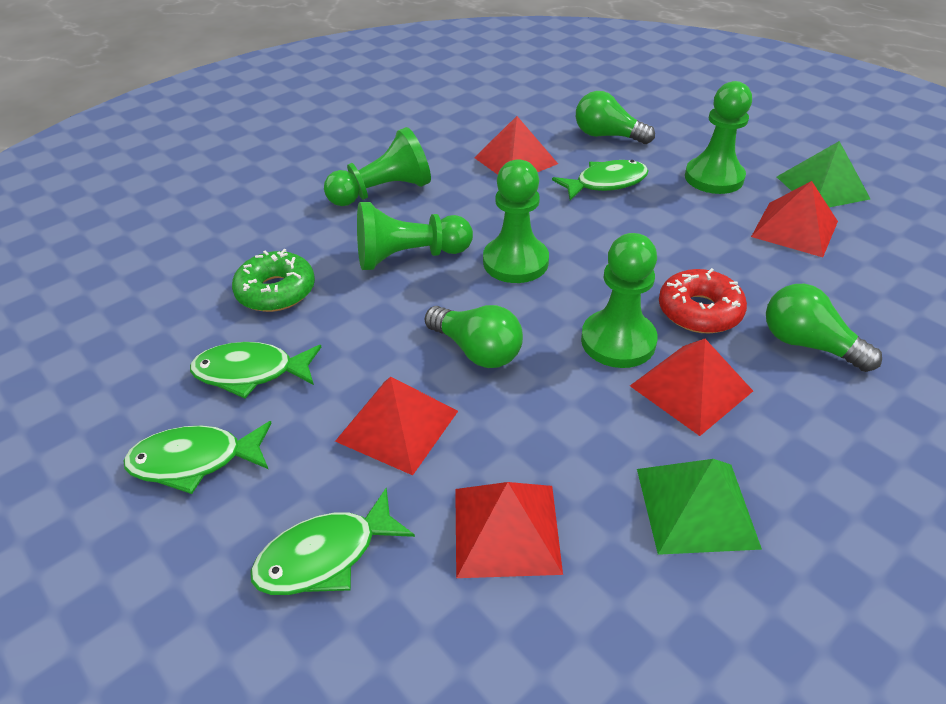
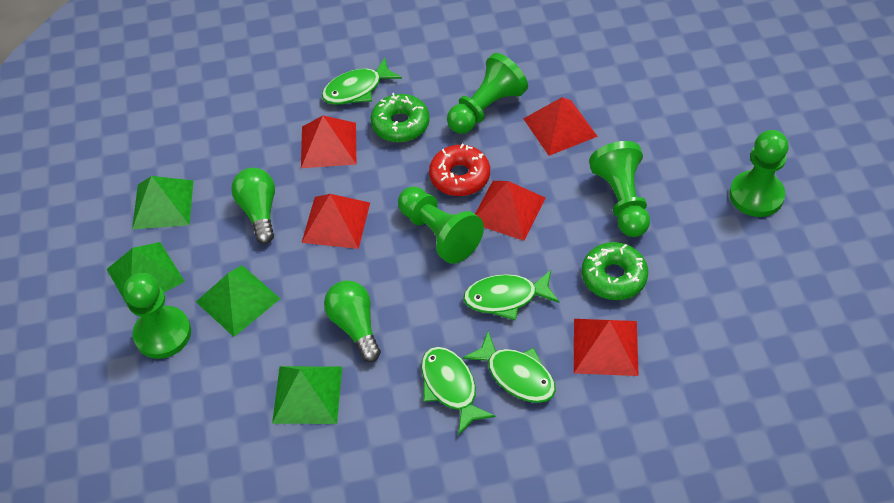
green donut: 1 -> 2
green light bulb: 3 -> 2
green pyramid: 2 -> 4

